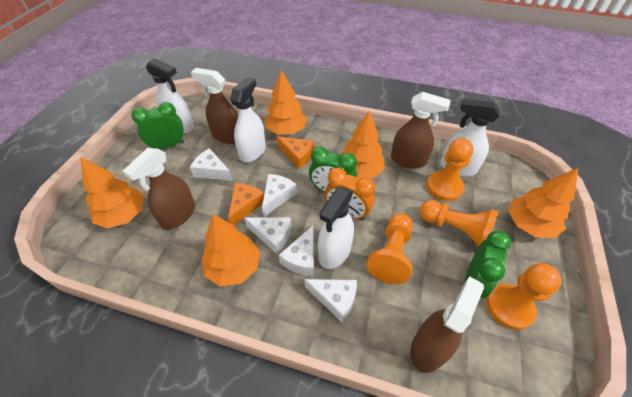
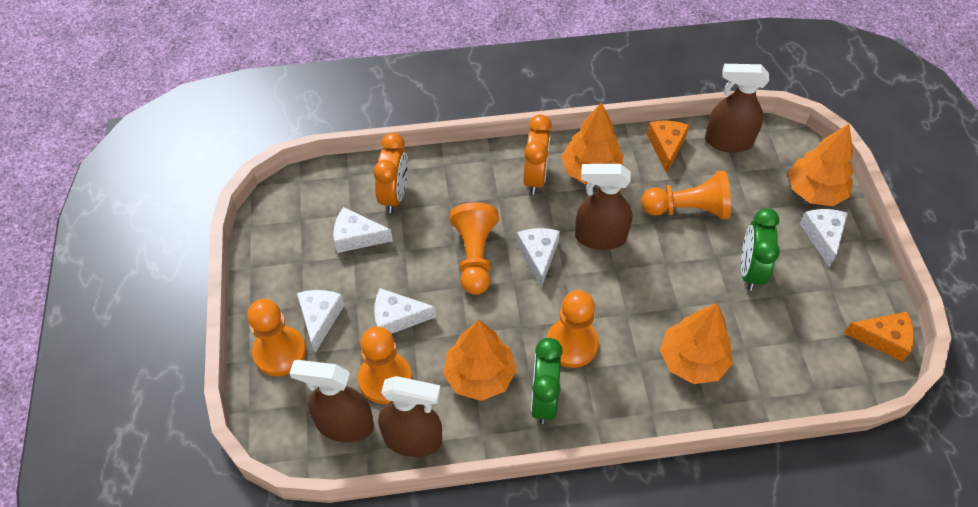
green clock: 3 -> 2
orange clock: 1 -> 2
orange pawn: 4 -> 5
orange tree: 5 -> 4
white spray bottle: 4 -> 0

